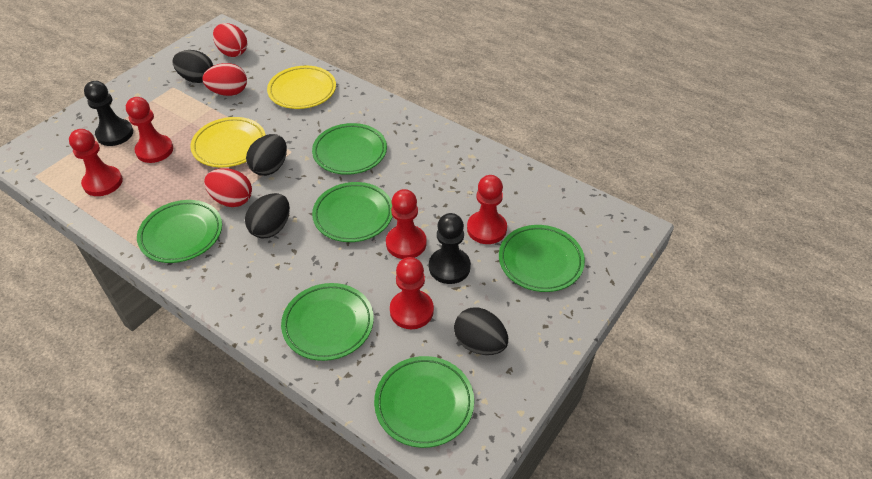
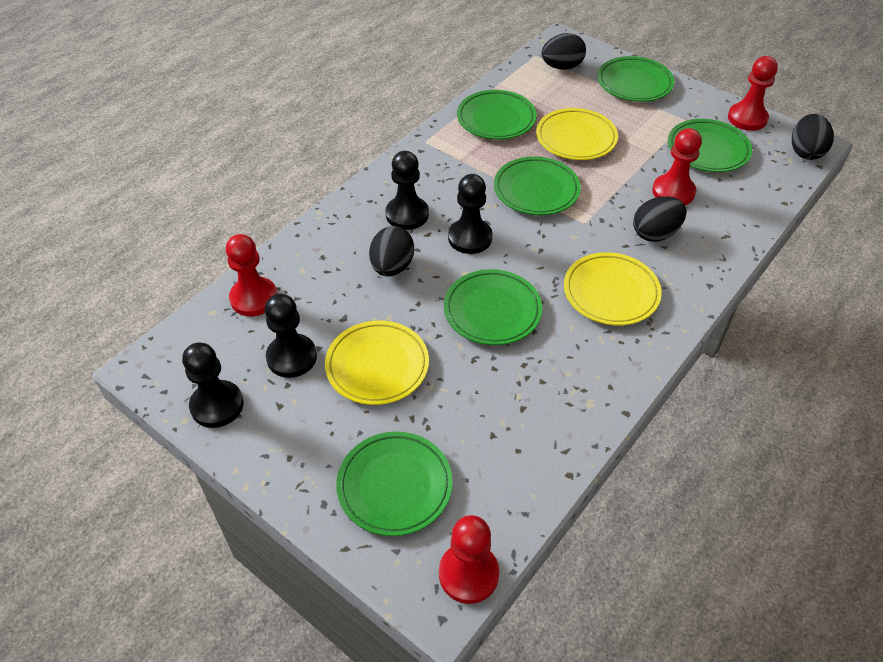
black pawn: 2 -> 4
red egg: 3 -> 0
red pawn: 5 -> 4
yellow plate: 2 -> 3

